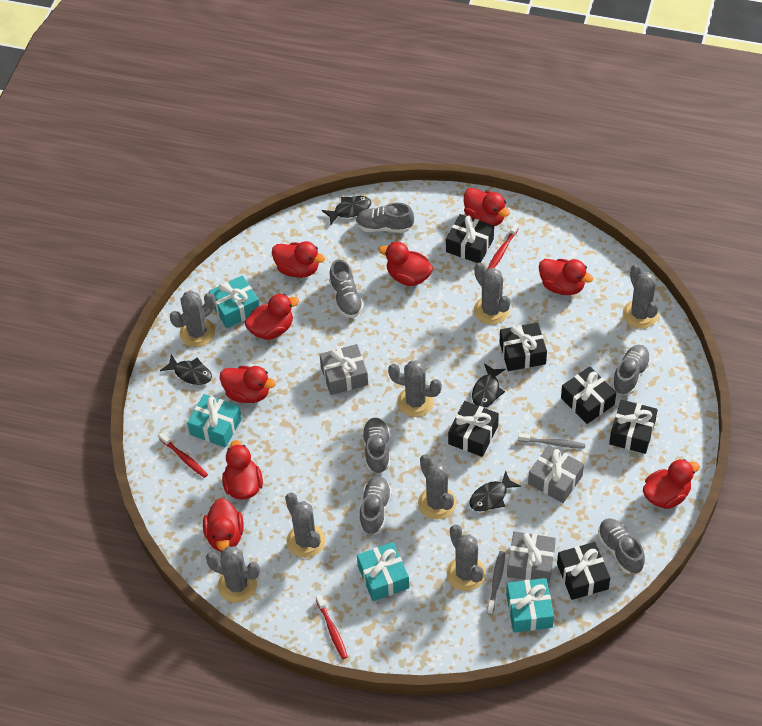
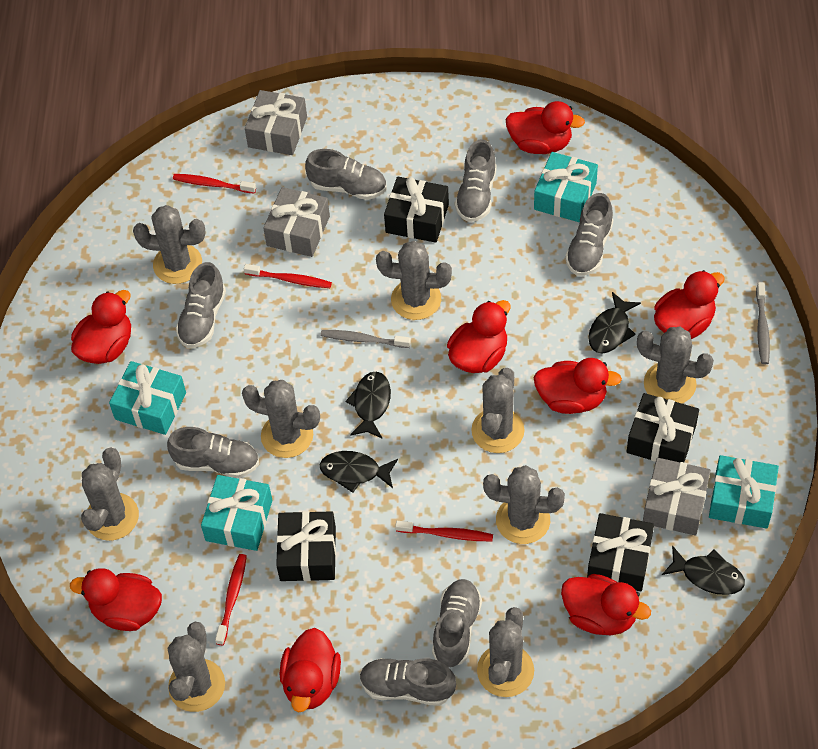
black gift: 6 -> 4
grey cactus: 8 -> 9
grey shoe: 6 -> 7
red duck: 9 -> 8
red toothbrush: 3 -> 4

